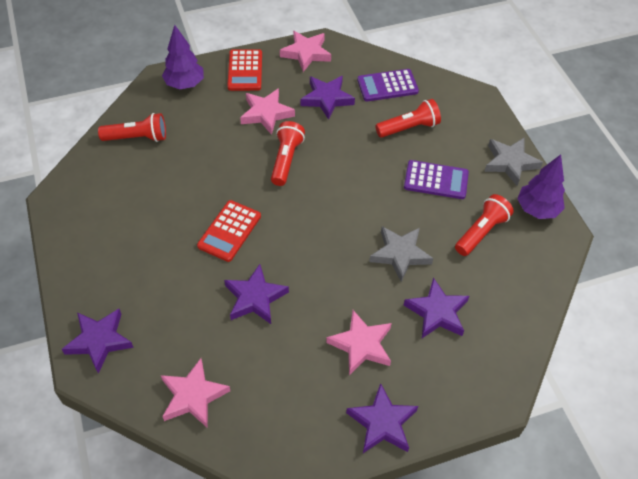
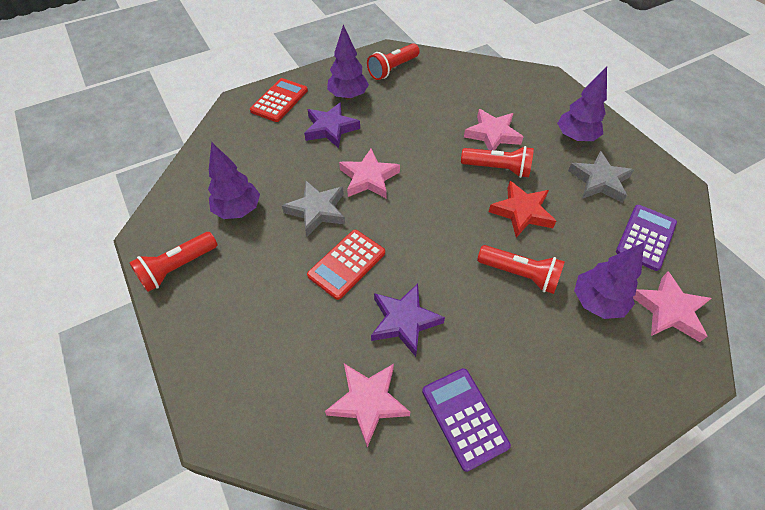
purple star: 5 -> 2
purple tree: 2 -> 4
red star: 0 -> 1

